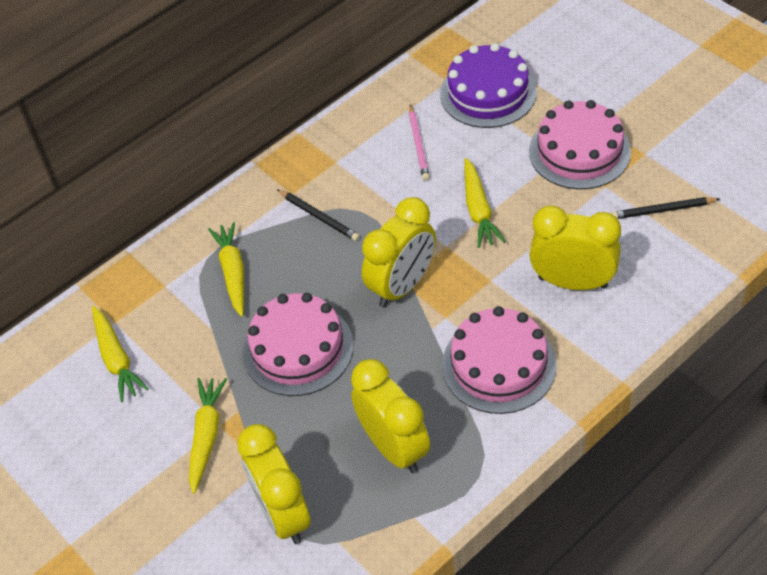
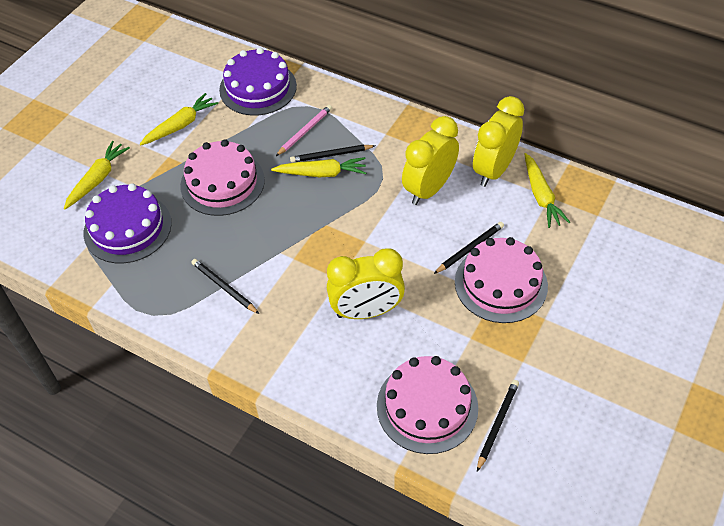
black pencil: 2 -> 4
purple cake: 1 -> 2
yellow clock: 4 -> 3

